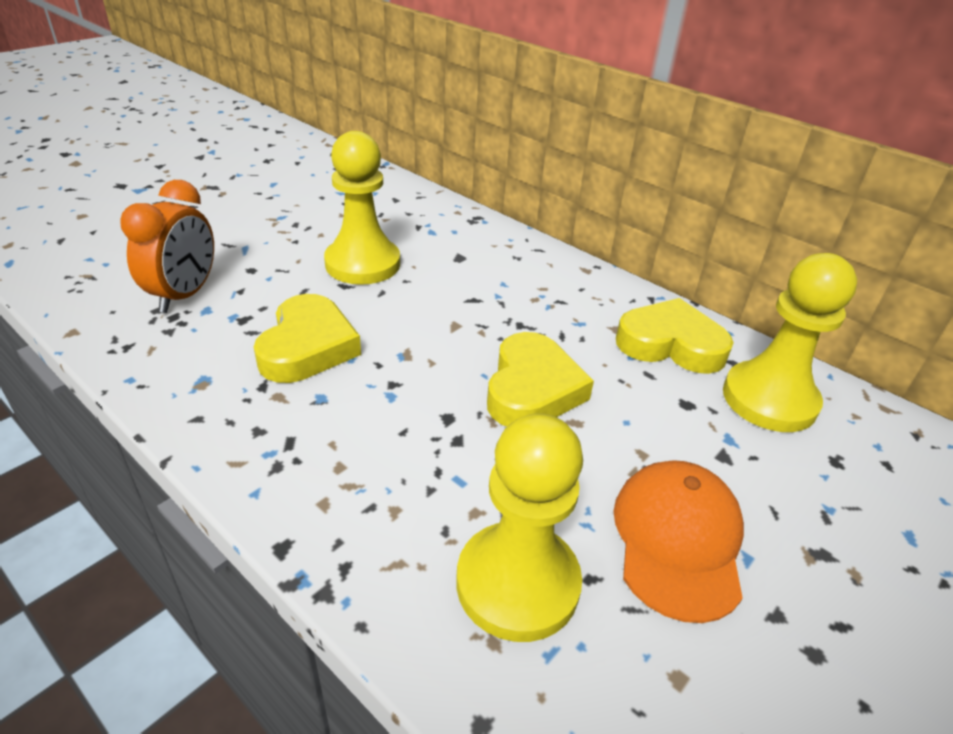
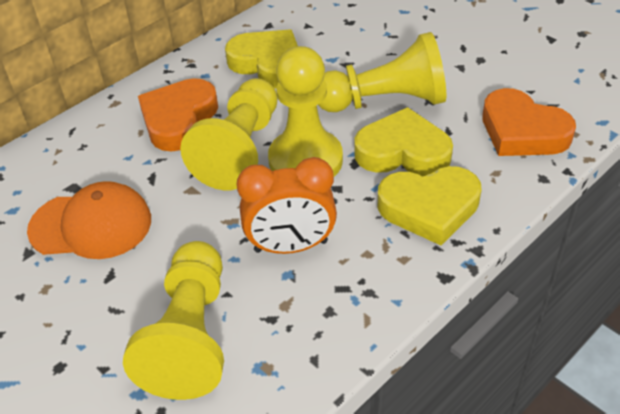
orange heart: 0 -> 2
yellow pawn: 3 -> 4

